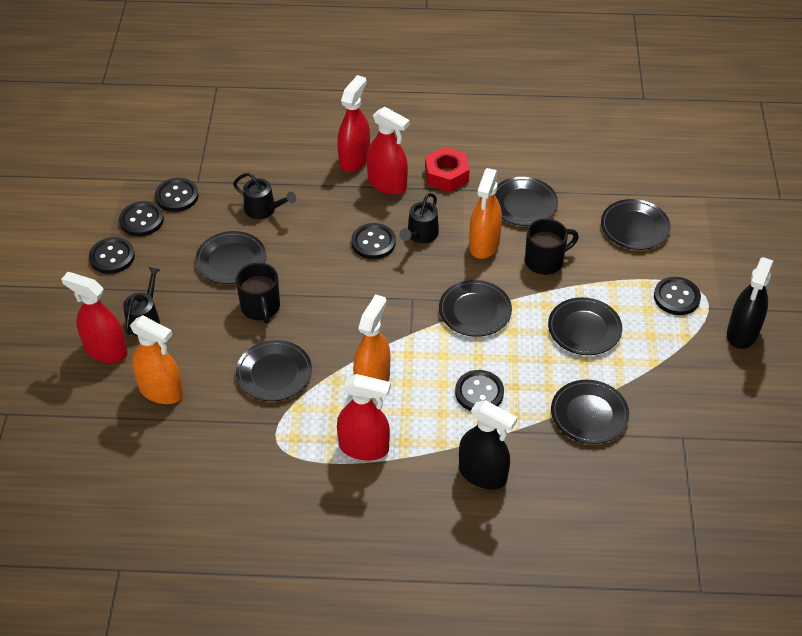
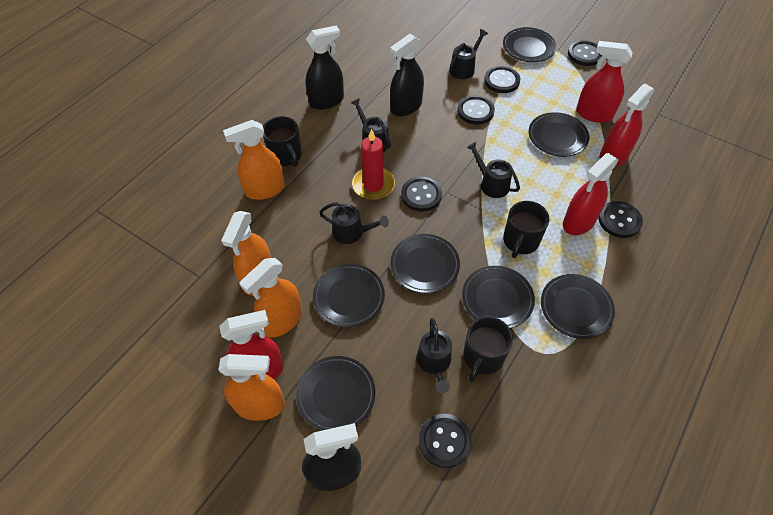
black mug: 2 -> 3
black spray bottle: 2 -> 3
black watering can: 3 -> 5
orange spray bottle: 3 -> 4
red candle: 0 -> 1
red nut: 1 -> 0

